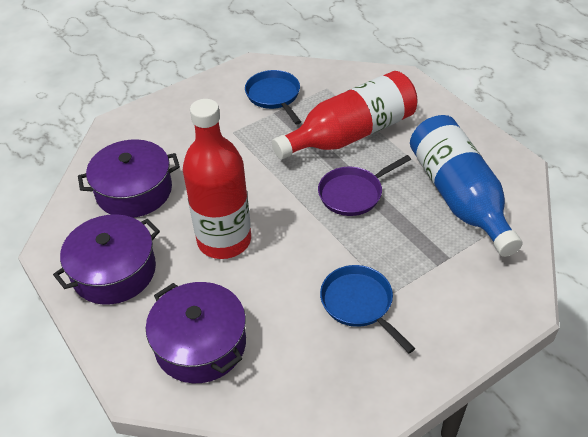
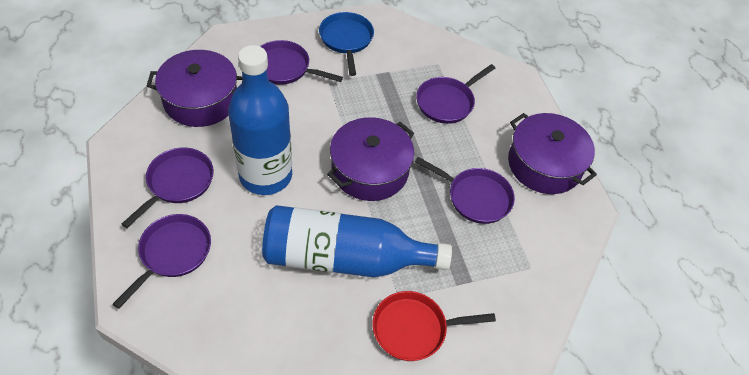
blue bottle: 1 -> 2
blue pan: 2 -> 1
purple pan: 1 -> 5
red bottle: 2 -> 0
red pan: 0 -> 1

